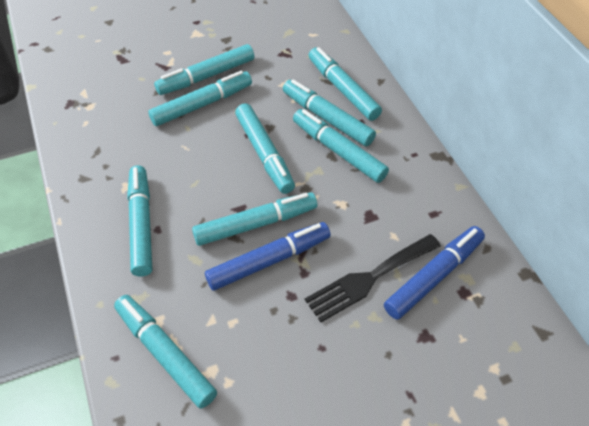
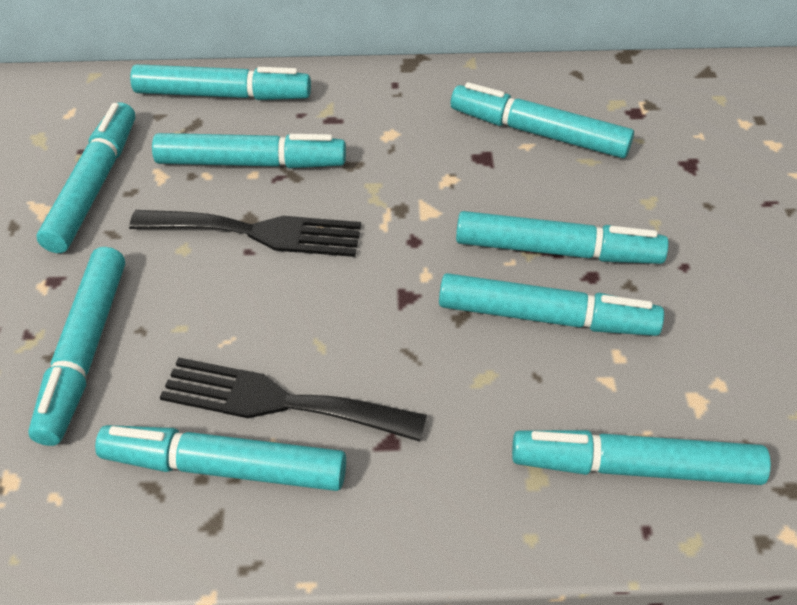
black fork: 1 -> 2
blue marker: 2 -> 0

